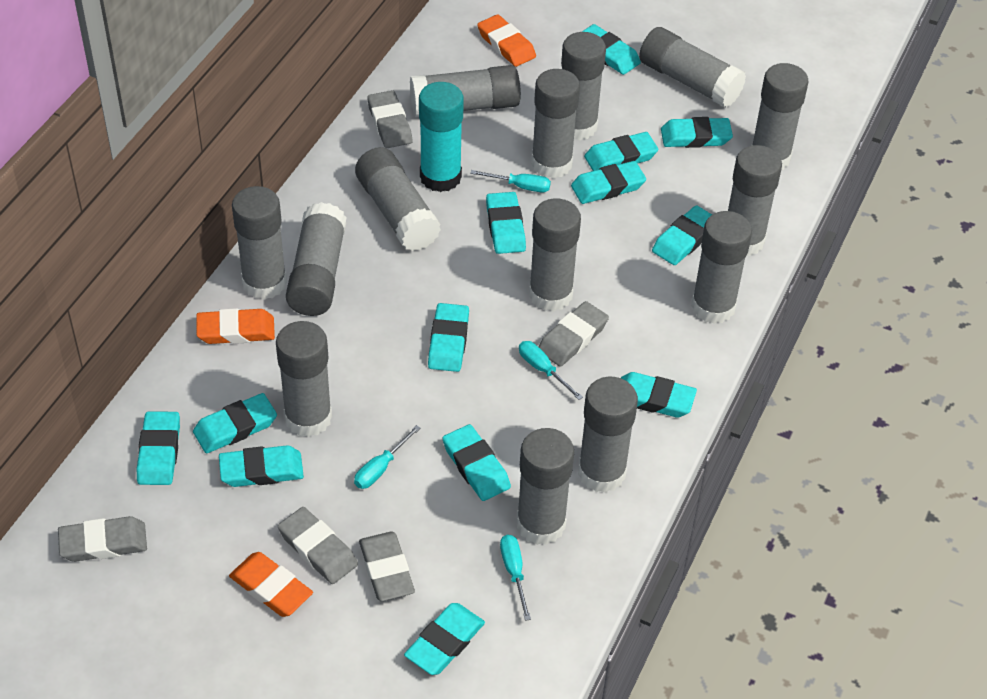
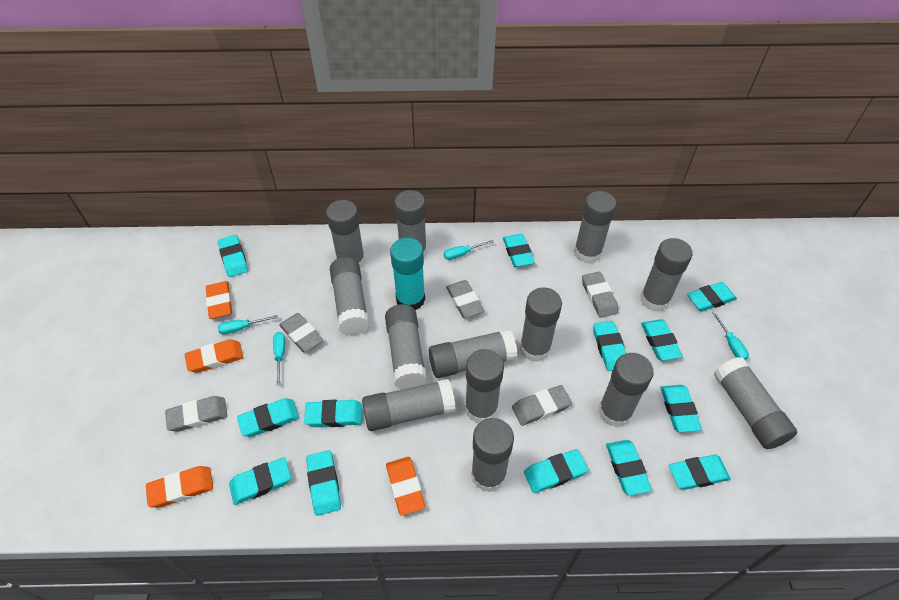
grey glue stick: 14 -> 13
orange eraser: 3 -> 4

